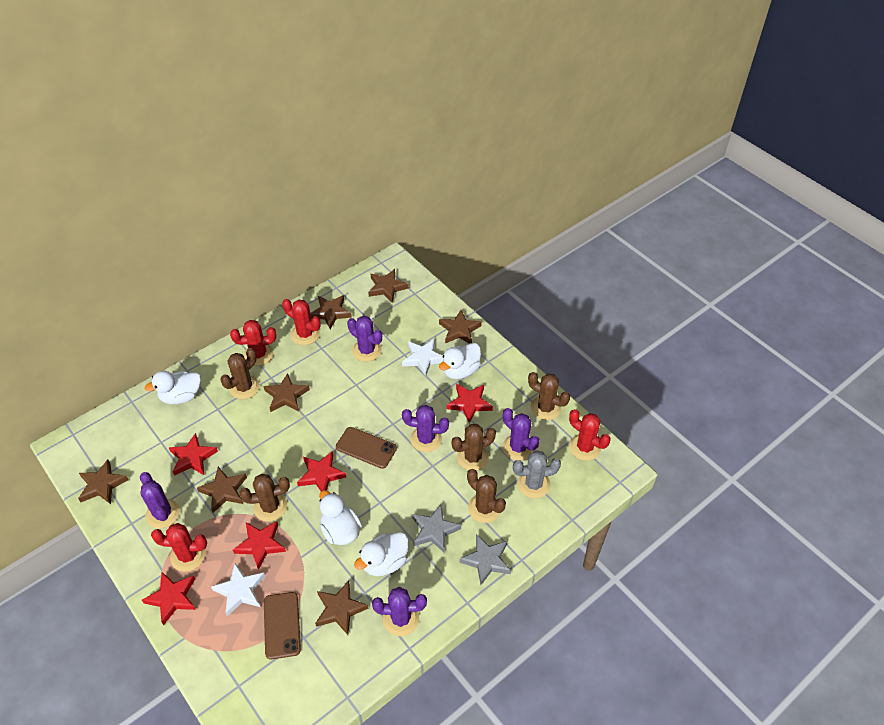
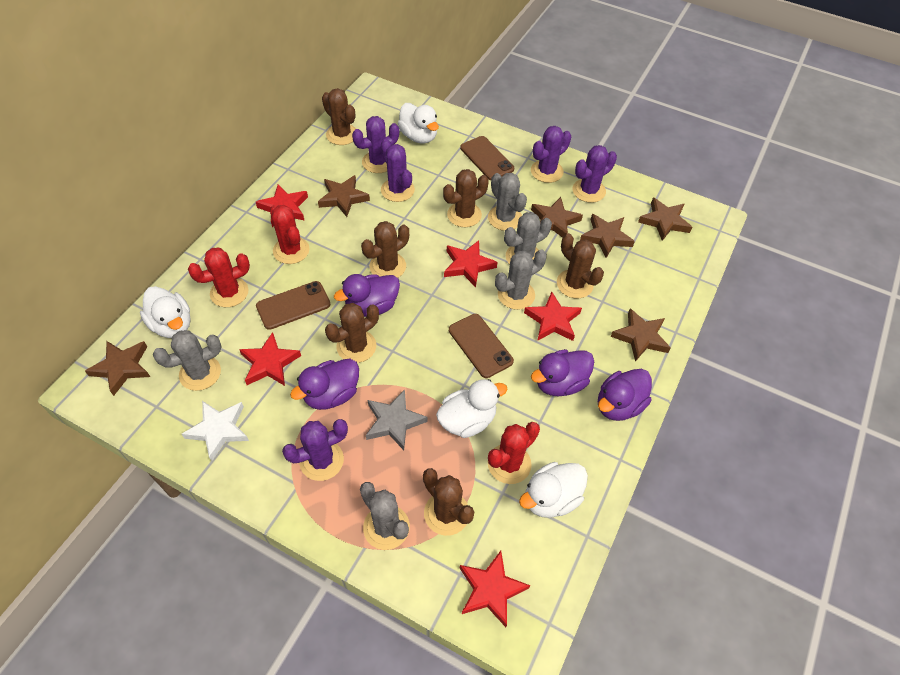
brown cactus: 5 -> 6
brown phone: 2 -> 3
brown star: 7 -> 6
grey cactus: 1 -> 5
grey star: 2 -> 1
purple duck: 0 -> 4
red cactus: 4 -> 3
white star: 2 -> 1

